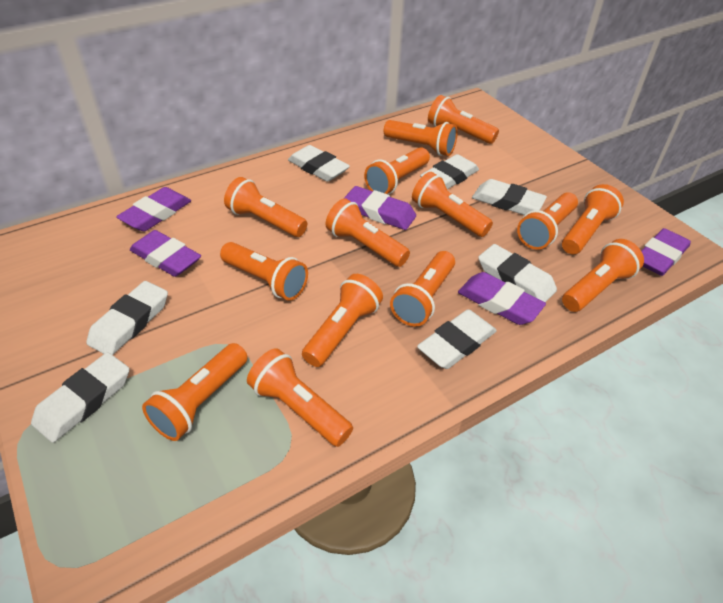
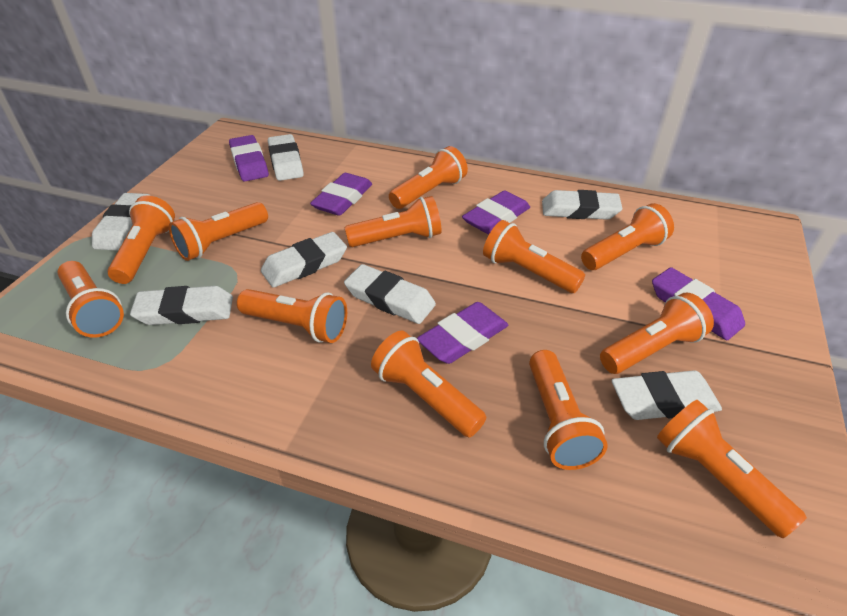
orange flashlight: 14 -> 12

